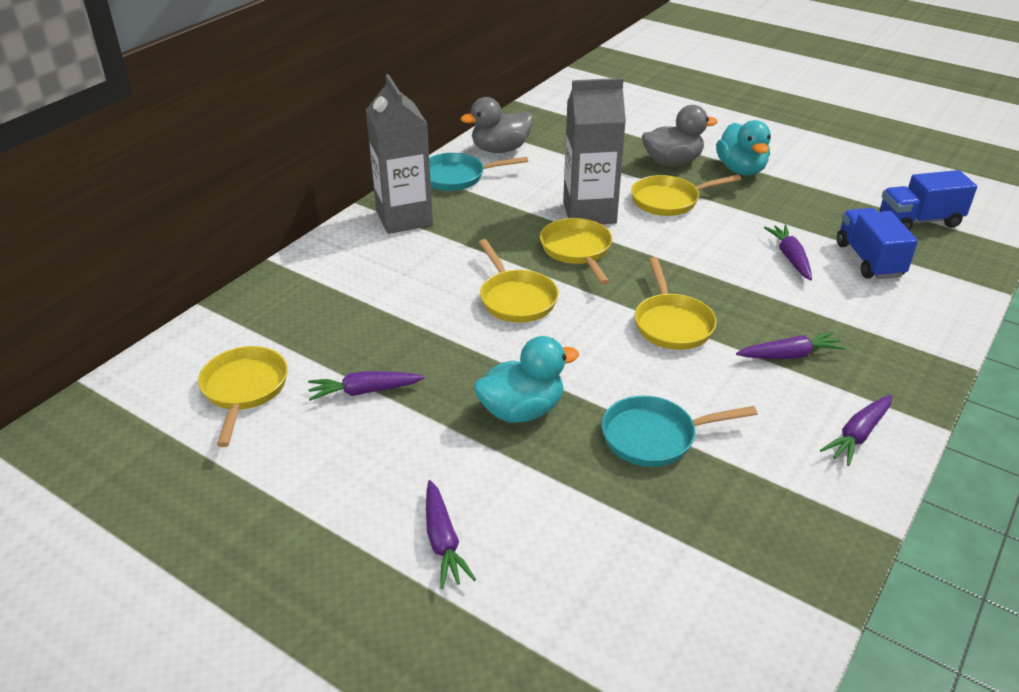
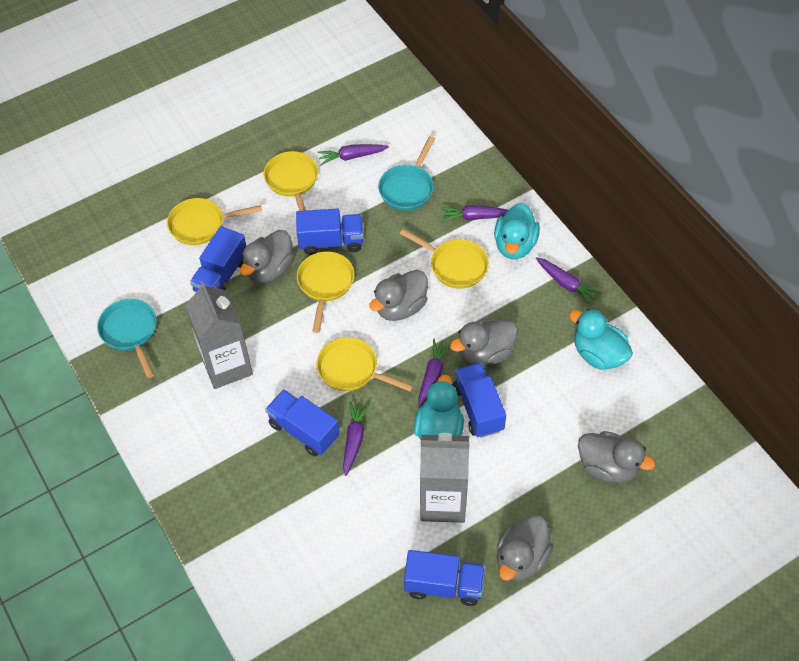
blue truck: 2 -> 5
grey duck: 2 -> 5
turquoise duck: 2 -> 3

